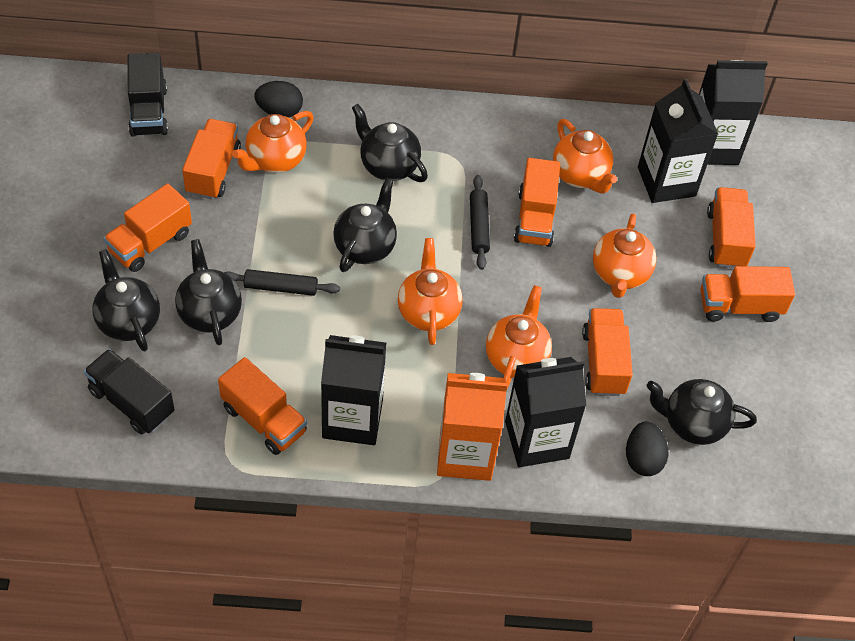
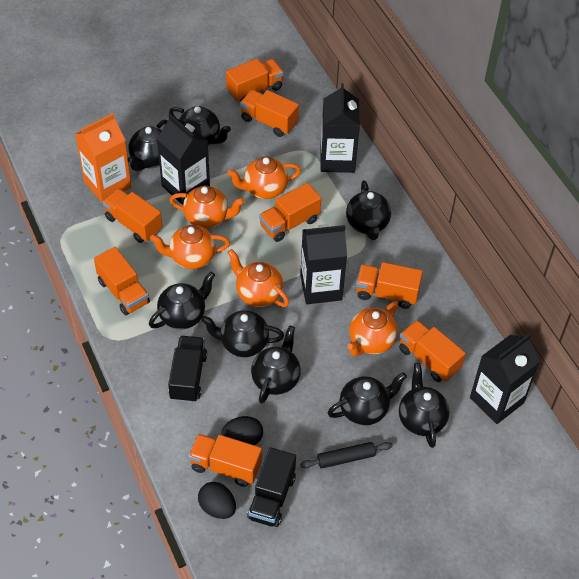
black rolling pin: 2 -> 1
black teapot: 5 -> 8
orange truck: 7 -> 8

